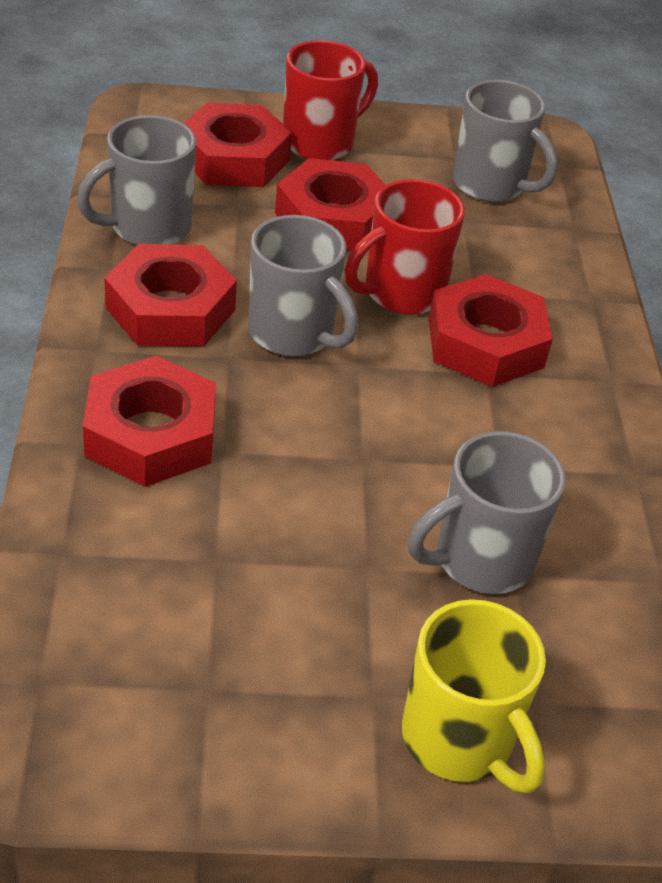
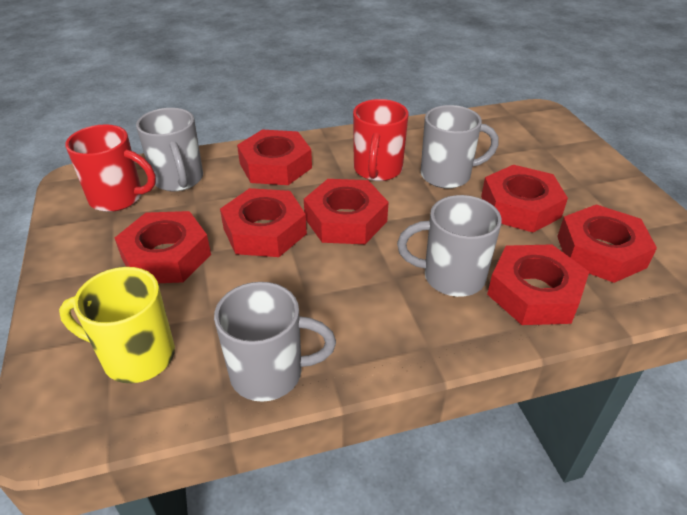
red nut: 5 -> 7

